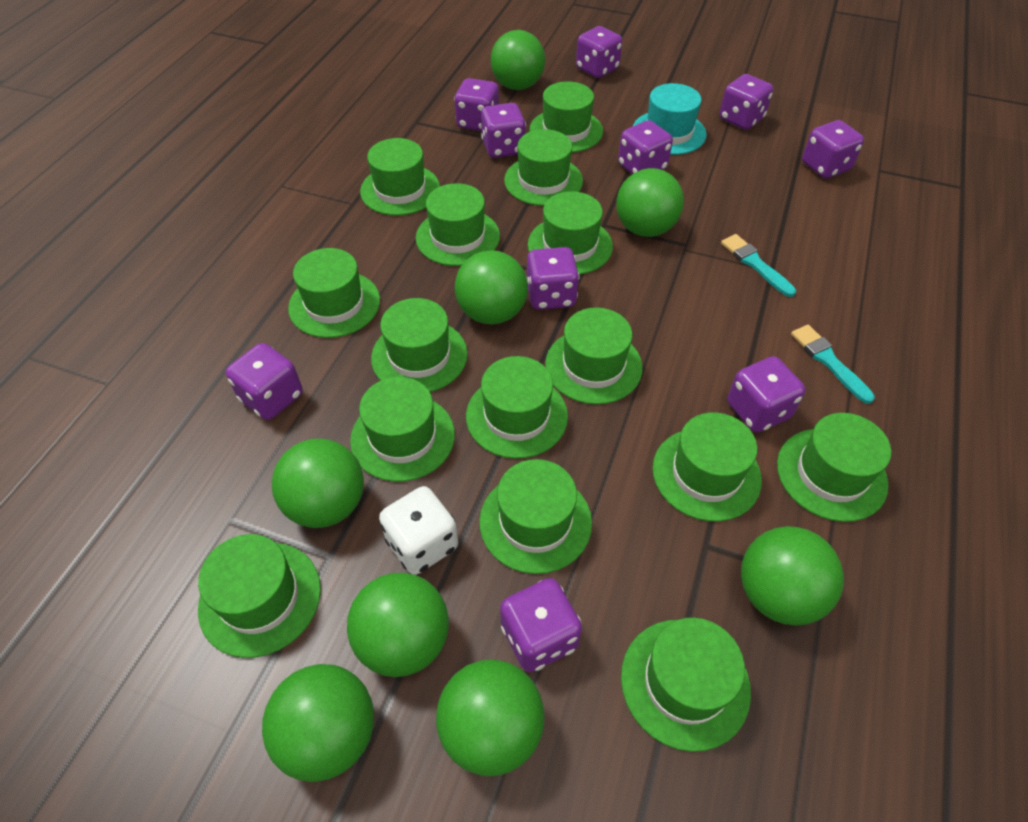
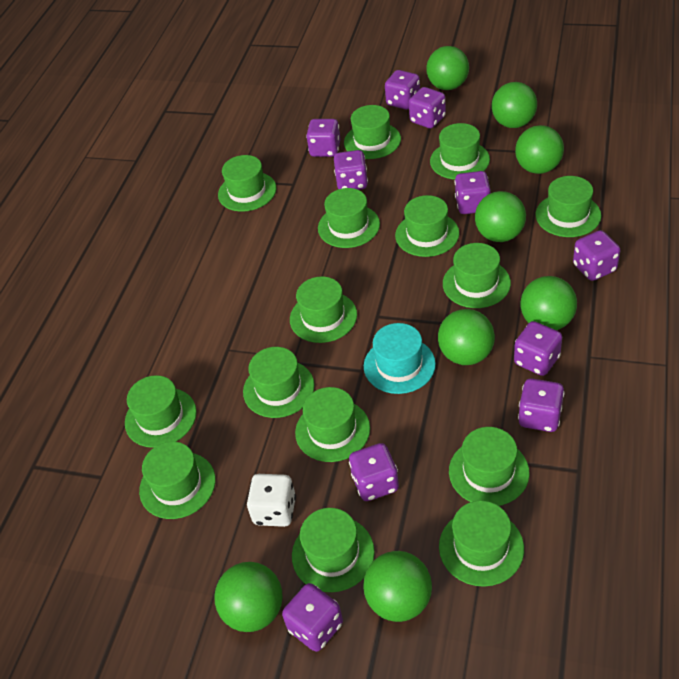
turquoise brush: 2 -> 0

